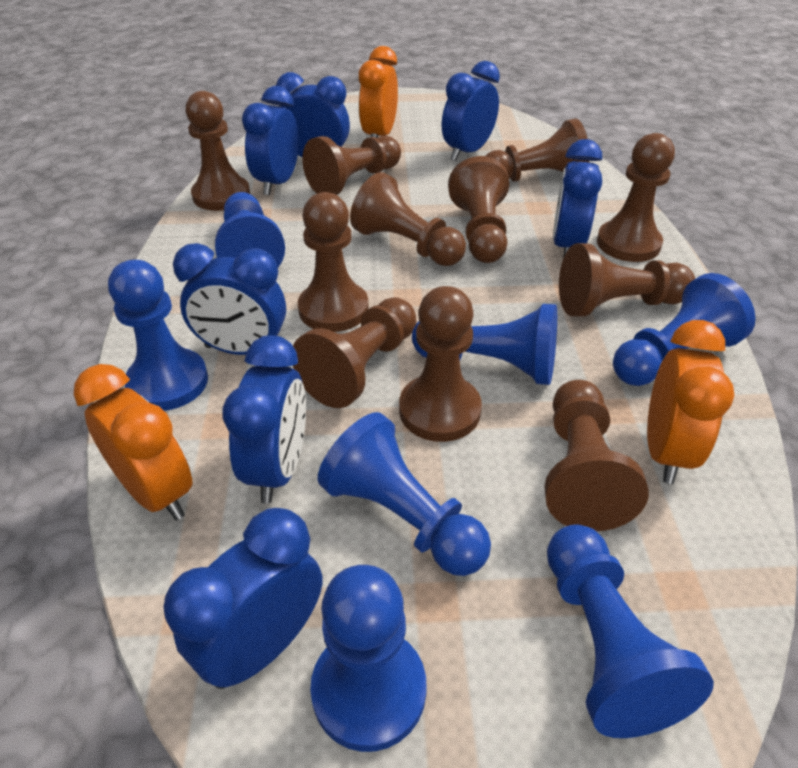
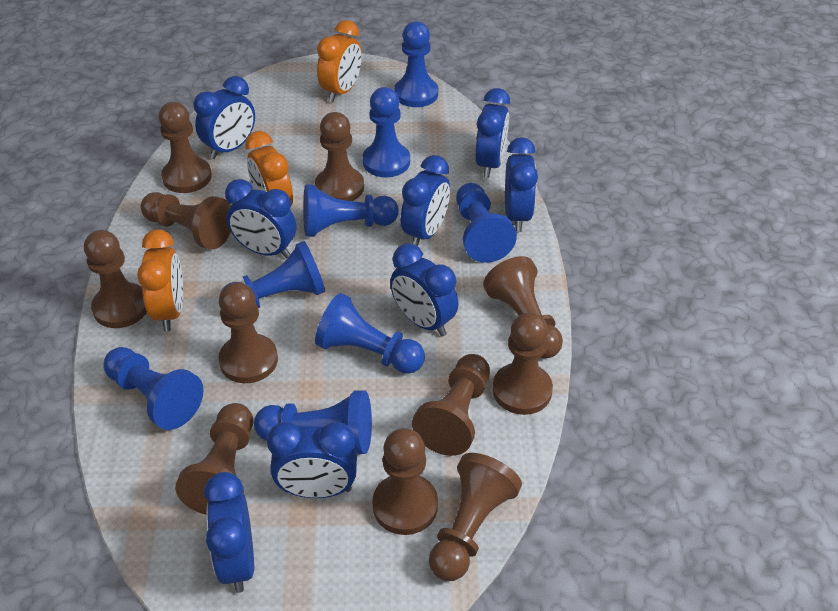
blue clock: 7 -> 8
blue pawn: 7 -> 8

